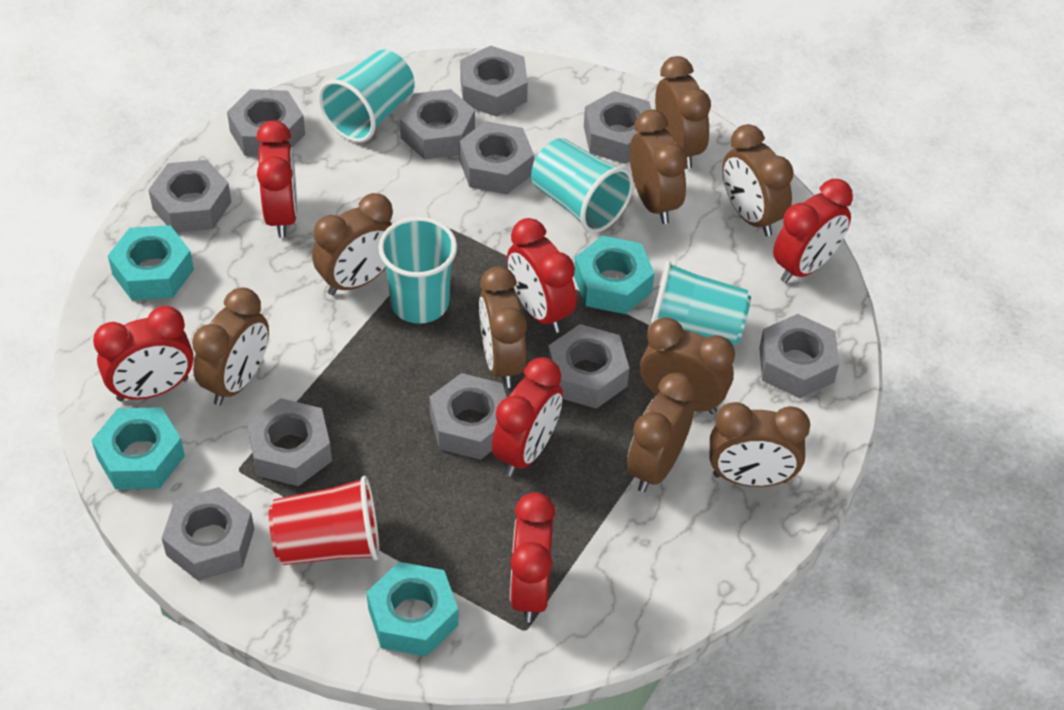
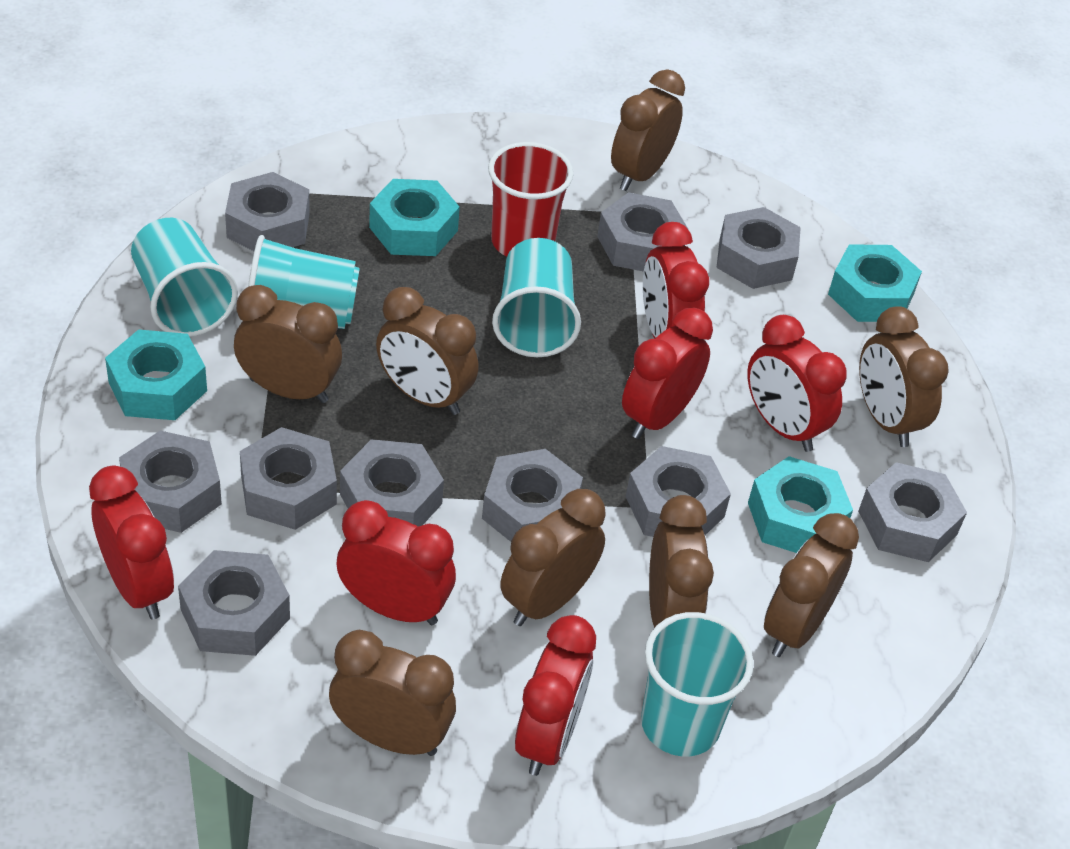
brown clock: 9 -> 8
grey nut: 11 -> 10

